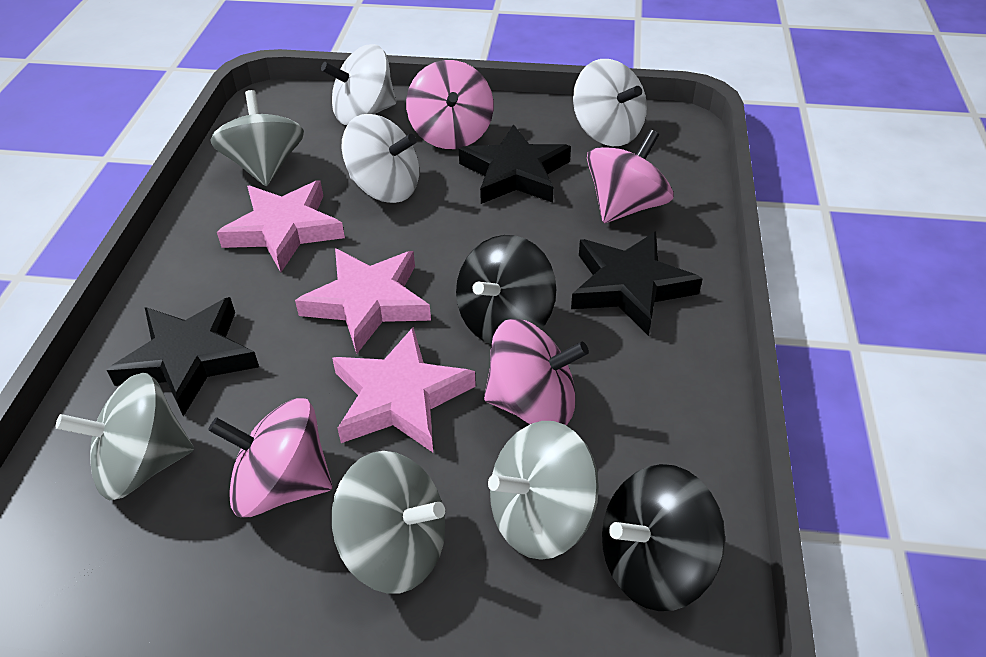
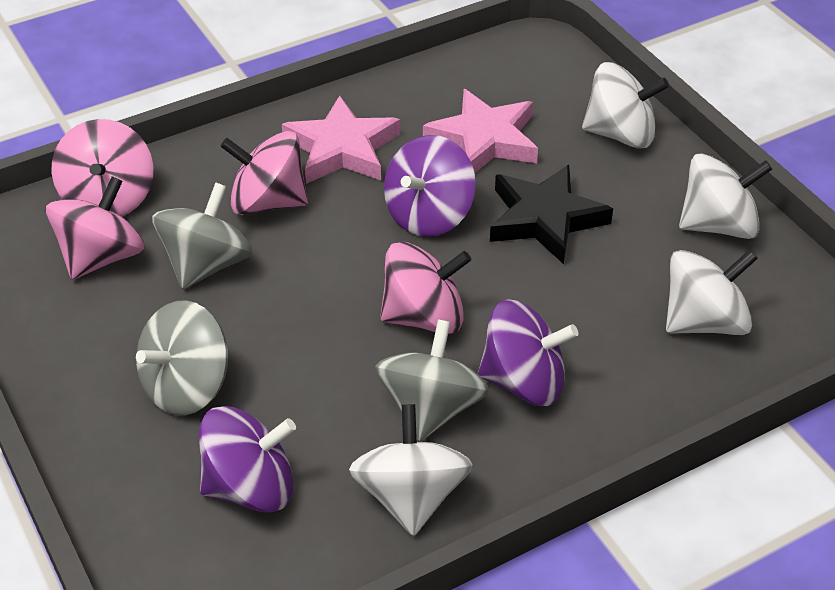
black spinning top: 2 -> 0
black star: 3 -> 1
grey spinning top: 4 -> 3
pink star: 3 -> 2
purple spinning top: 0 -> 3
white spinning top: 3 -> 4

